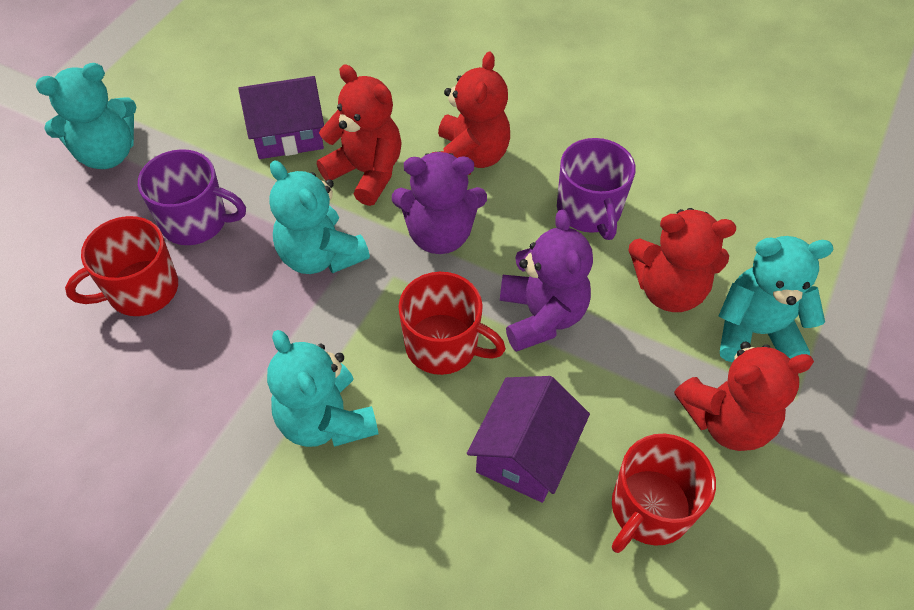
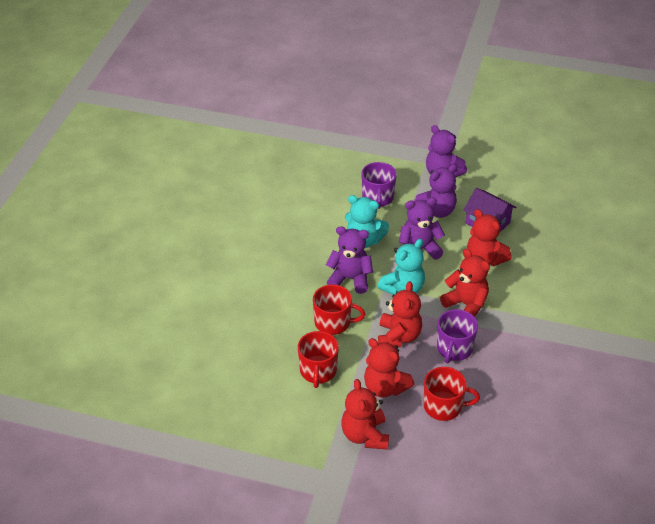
purple house: 2 -> 1
purple teddy bear: 2 -> 4
red teddy bear: 4 -> 5
turquoise teddy bear: 4 -> 2

